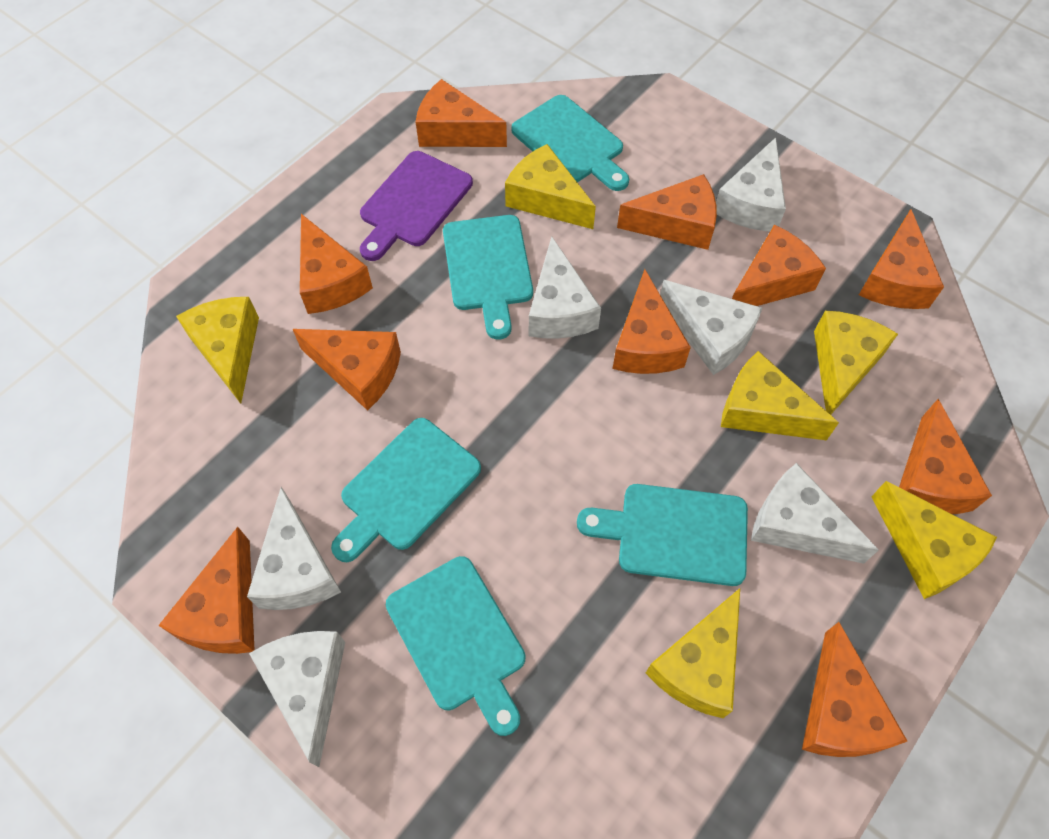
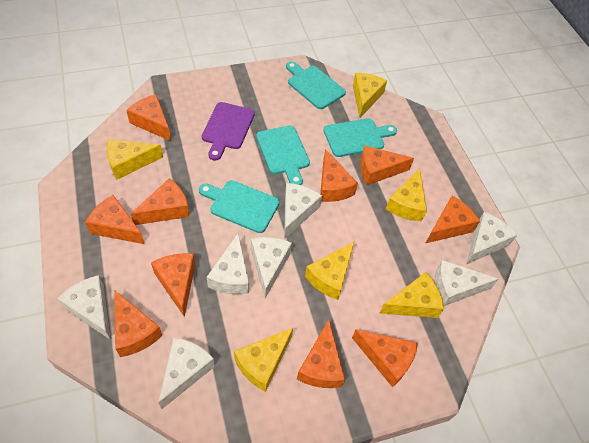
turquoise cutting board: 5 -> 4
white cheese: 6 -> 7

